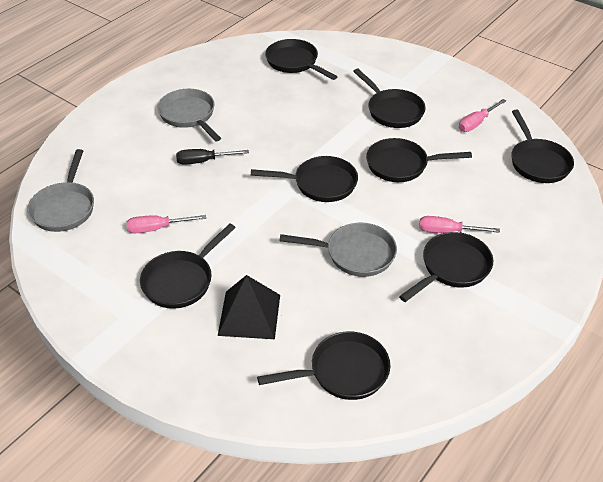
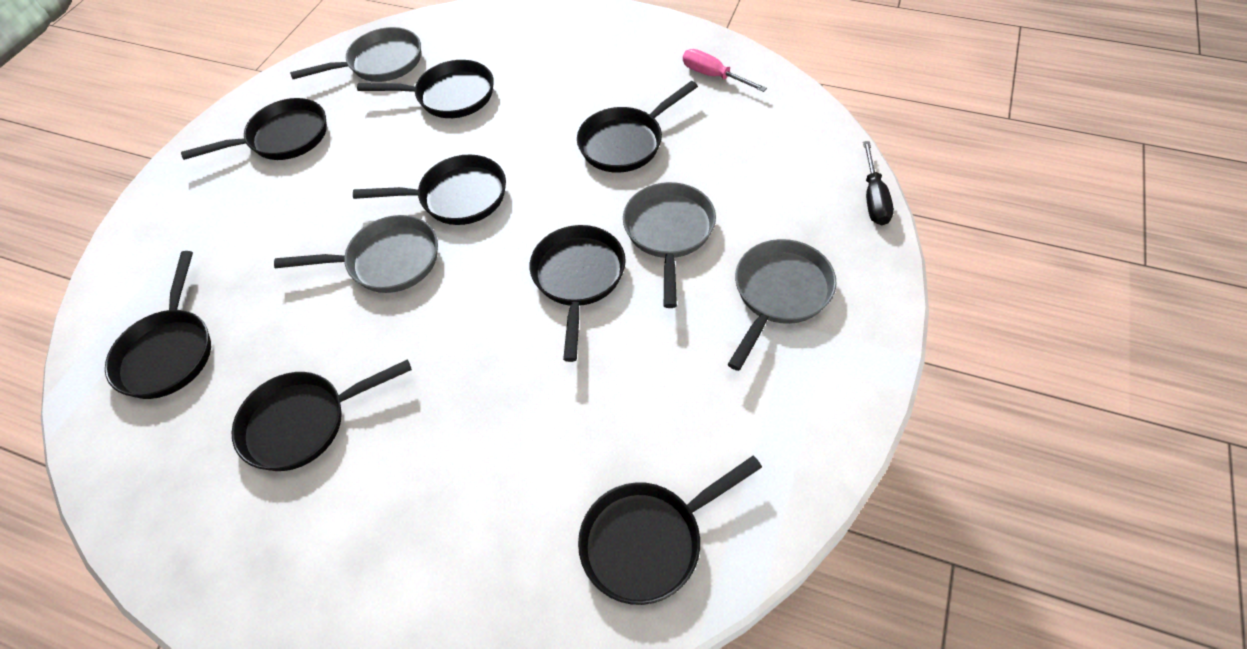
black pyramid: 1 -> 0
grey pan: 3 -> 4
pink screwdriver: 3 -> 1

